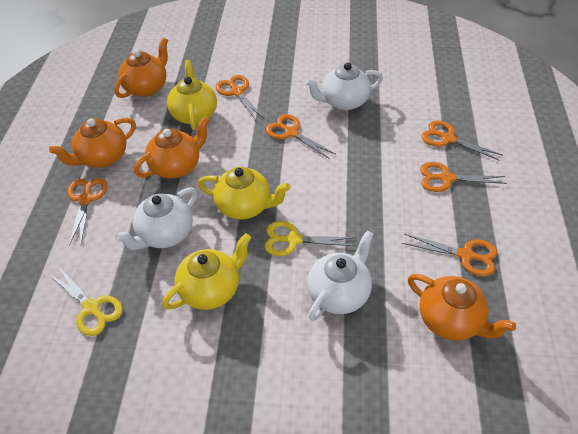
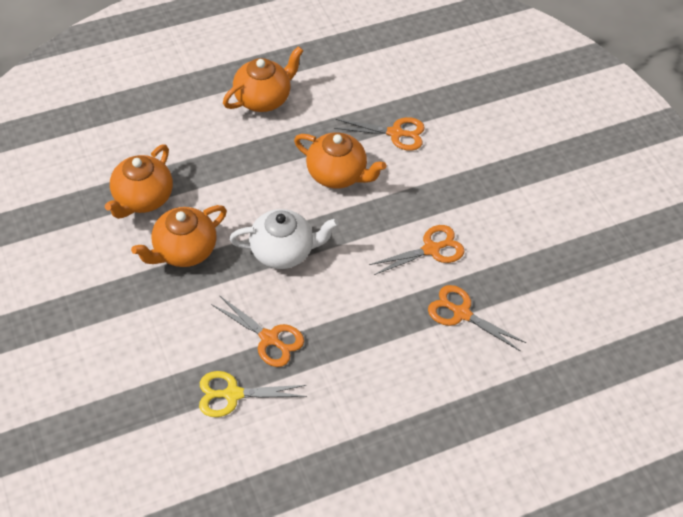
orange scissors: 6 -> 4
white teapot: 3 -> 1
yellow scissors: 2 -> 1
yellow teapot: 3 -> 0

